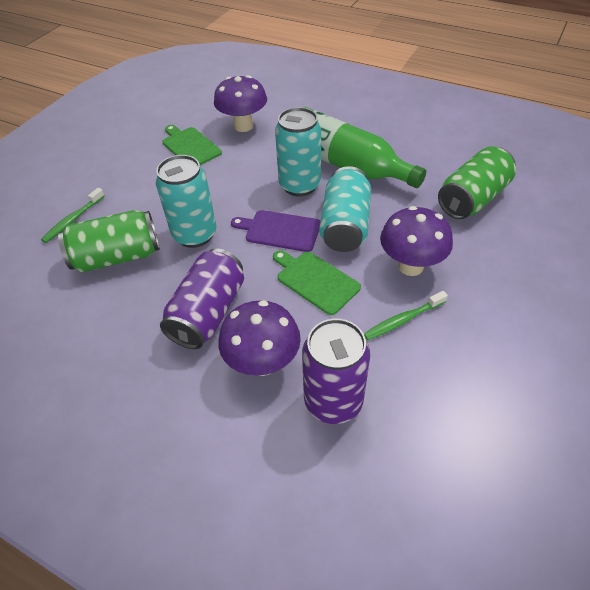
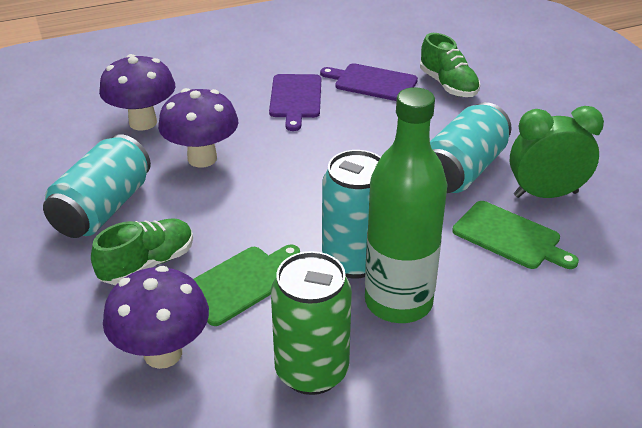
green can: 2 -> 1
green clock: 0 -> 1
green shoe: 0 -> 2
green toothbrush: 2 -> 0
purple can: 2 -> 0
purple cutting board: 1 -> 2

